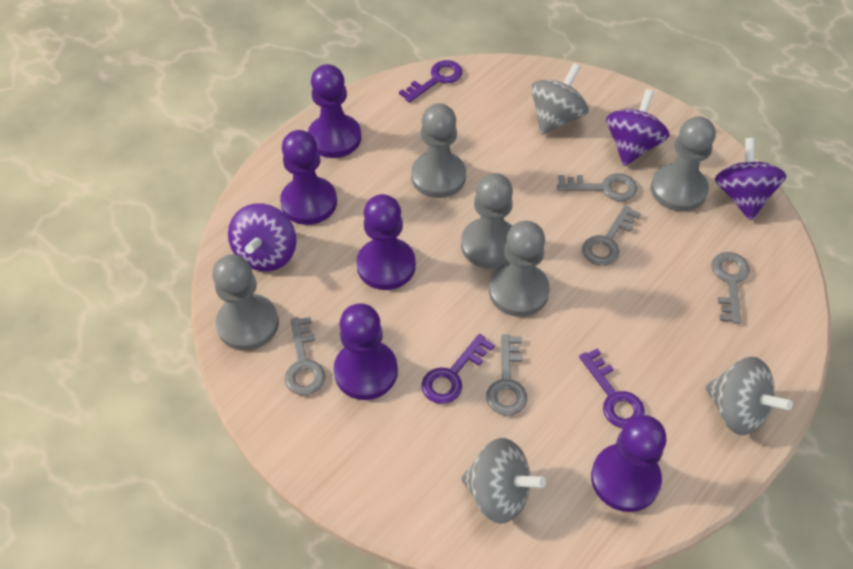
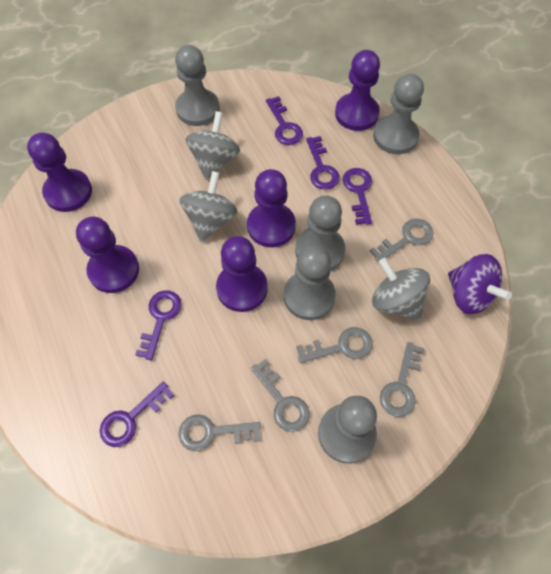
purple key: 3 -> 5
purple spinning top: 3 -> 1

